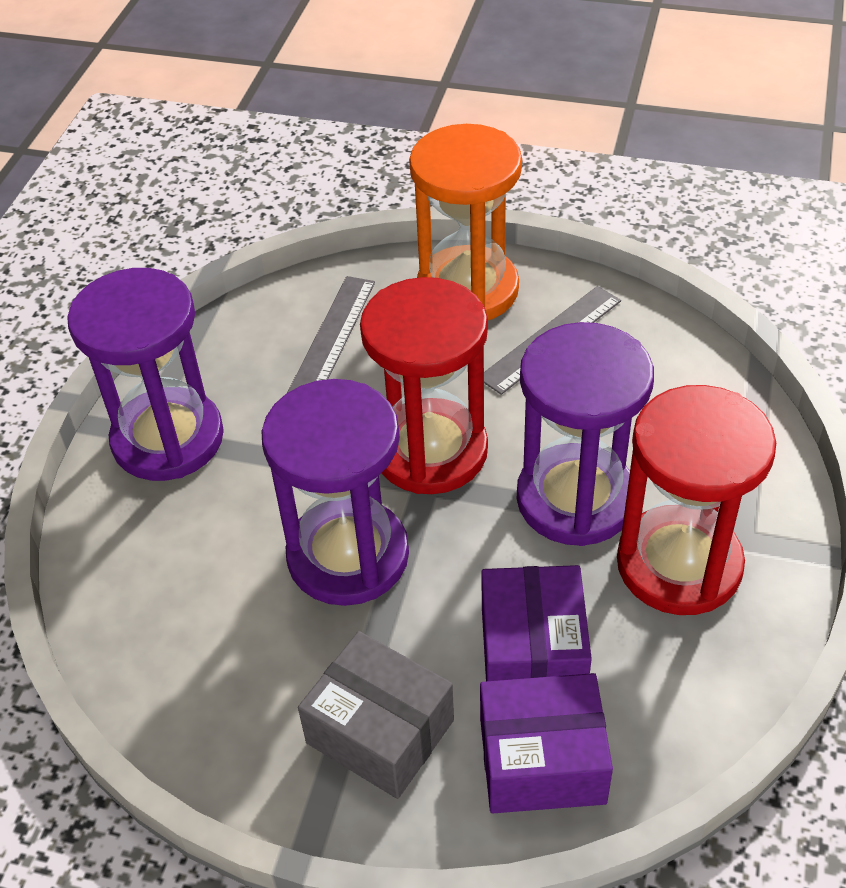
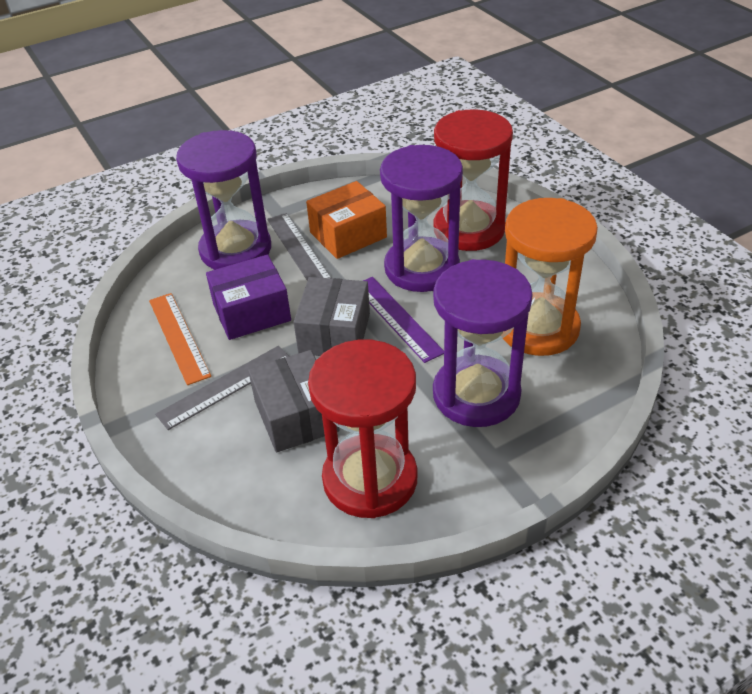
grey box: 1 -> 2
orange box: 0 -> 1
orange ruler: 0 -> 1
purple box: 2 -> 1
purple ruler: 0 -> 1

